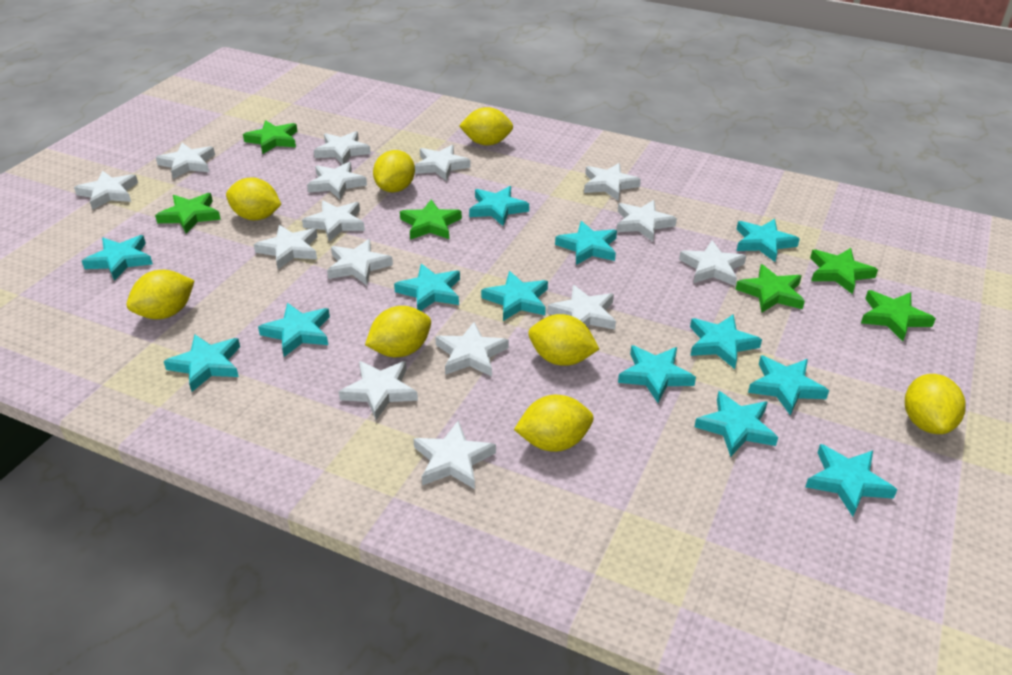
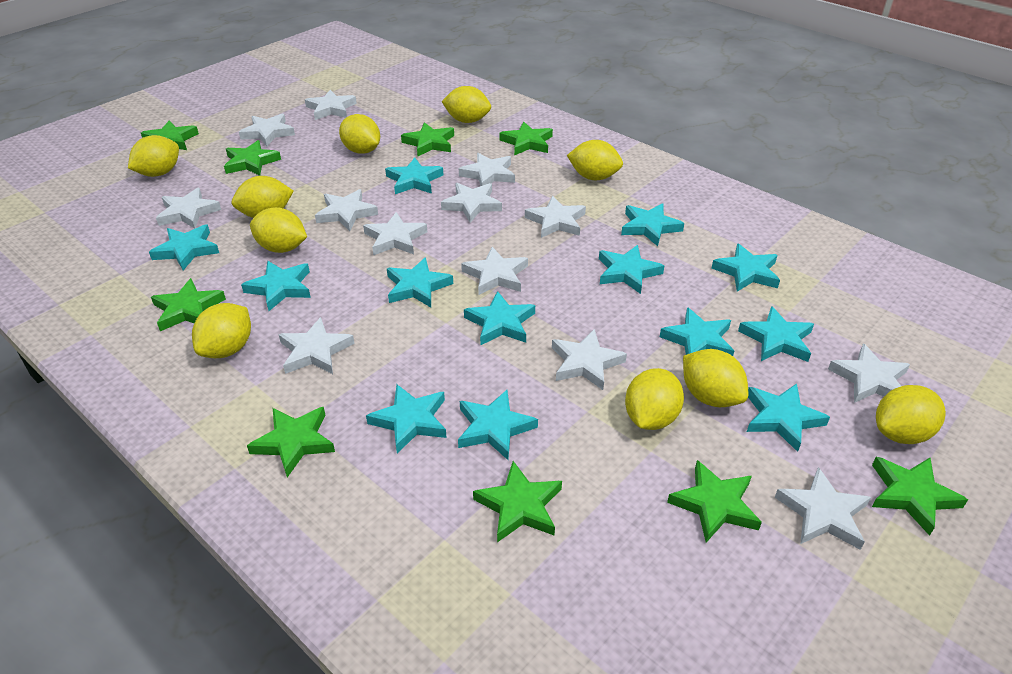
green star: 6 -> 9
white star: 15 -> 13
yellow lemon: 8 -> 10

